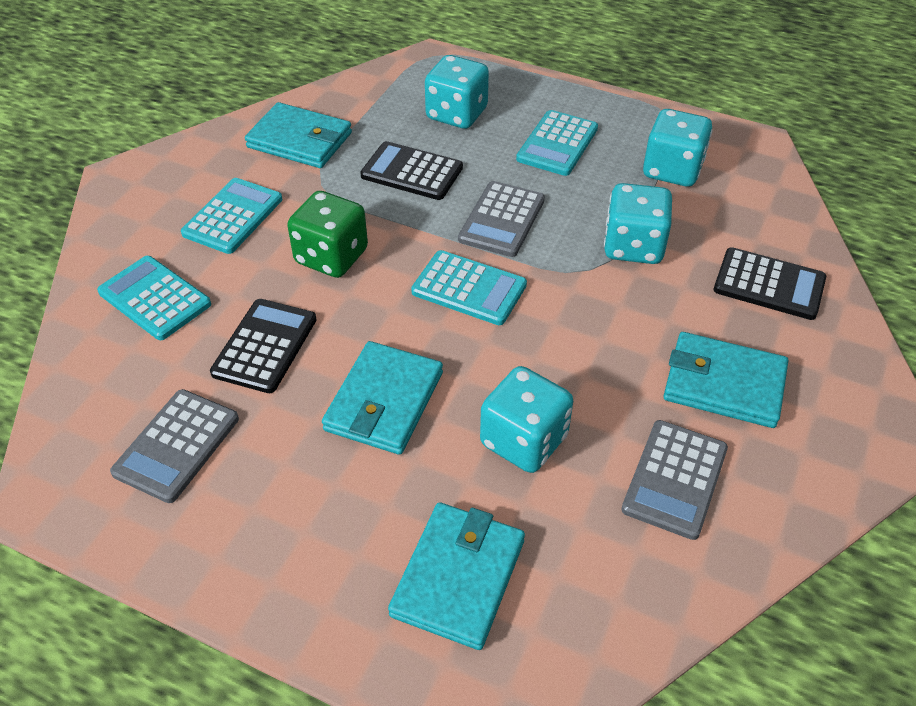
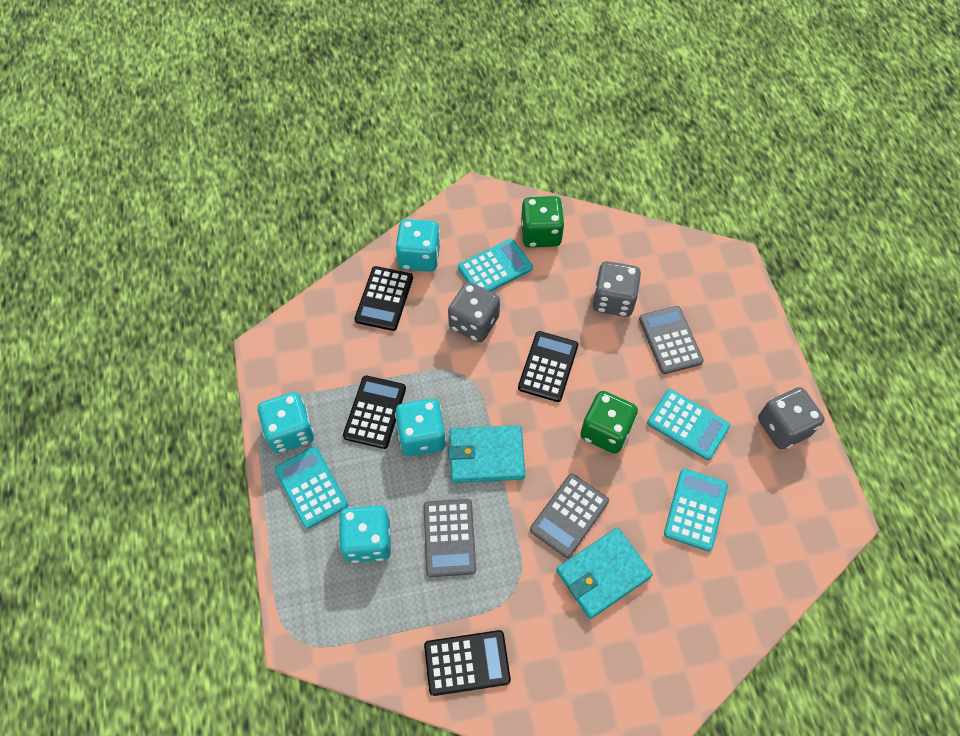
black calculator: 3 -> 4
green dice: 1 -> 2
grey dice: 0 -> 3
turquoise wallet: 4 -> 2

